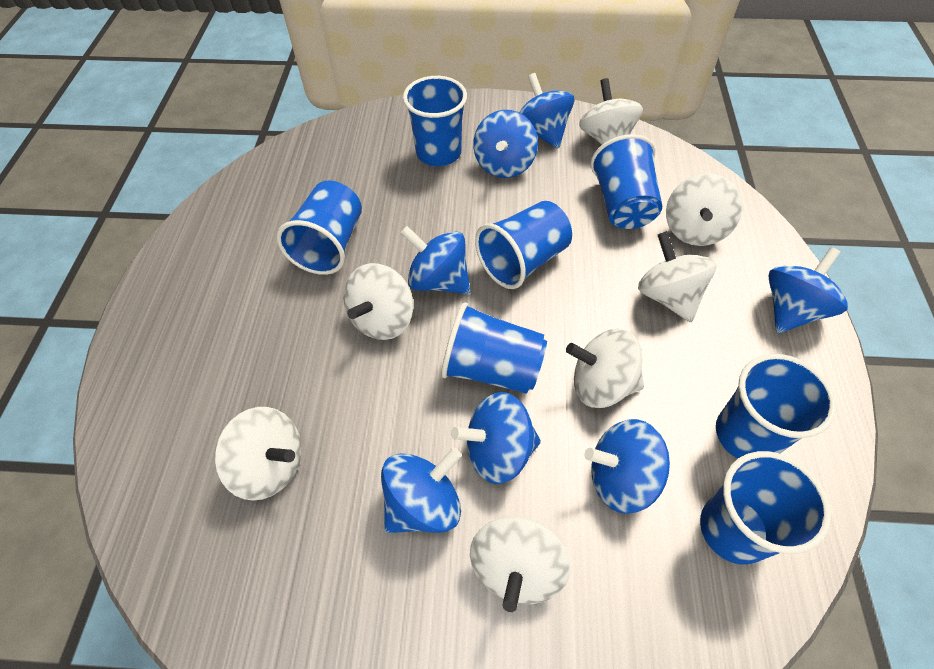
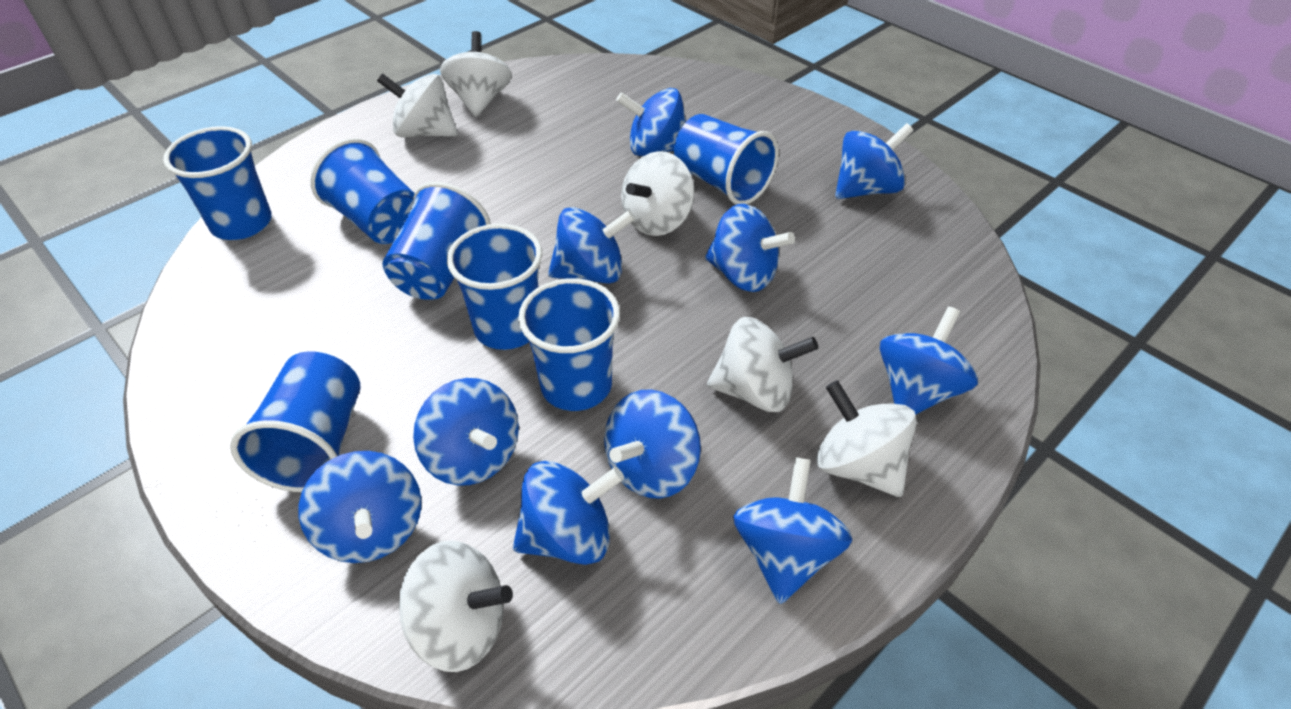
blue spinning top: 7 -> 10
white spinning top: 7 -> 6

